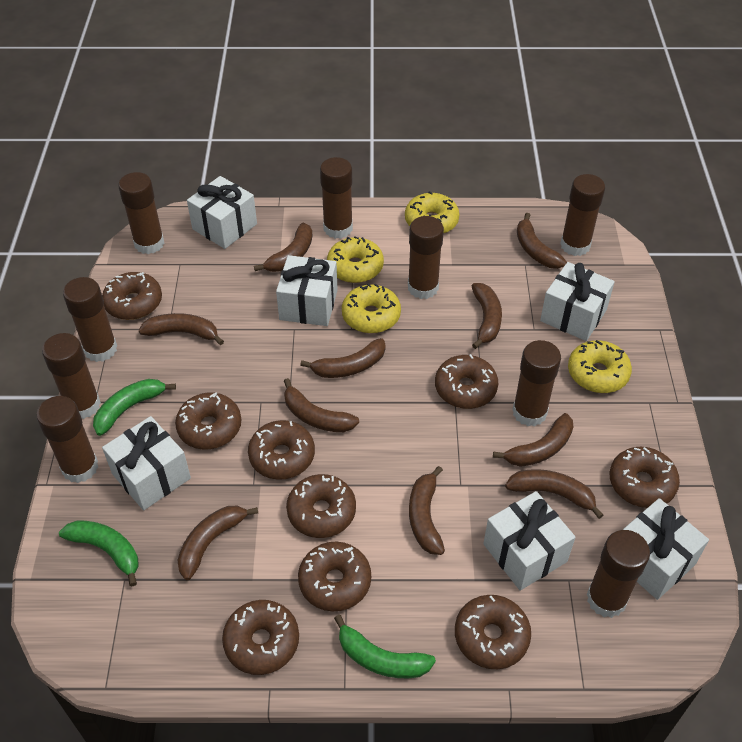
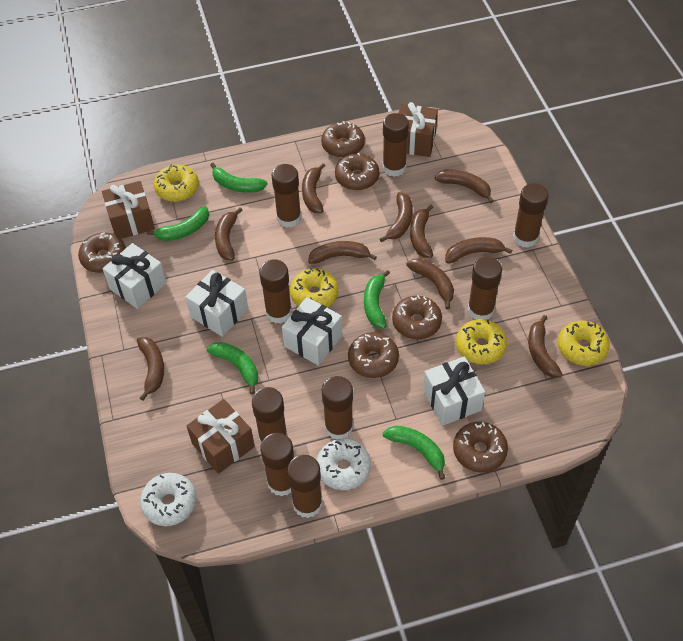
brown donut: 9 -> 6
brown gift: 0 -> 3
green banana: 3 -> 5
white donut: 0 -> 2
white gift: 6 -> 4

